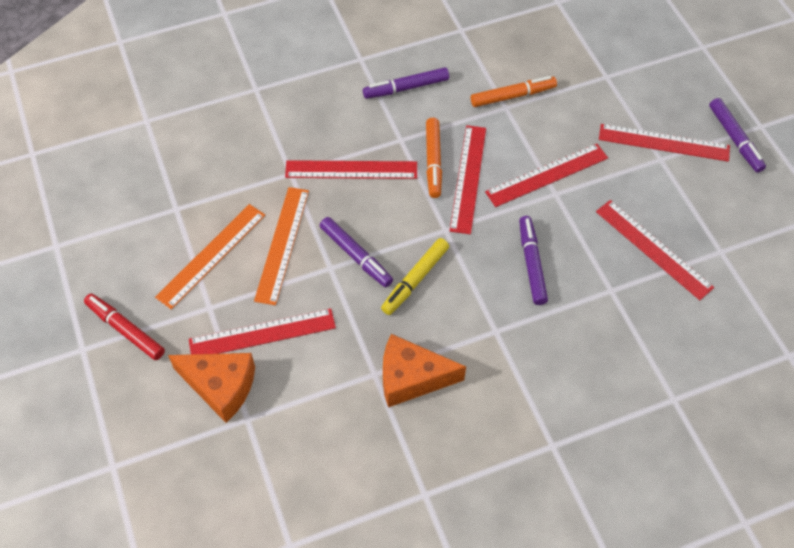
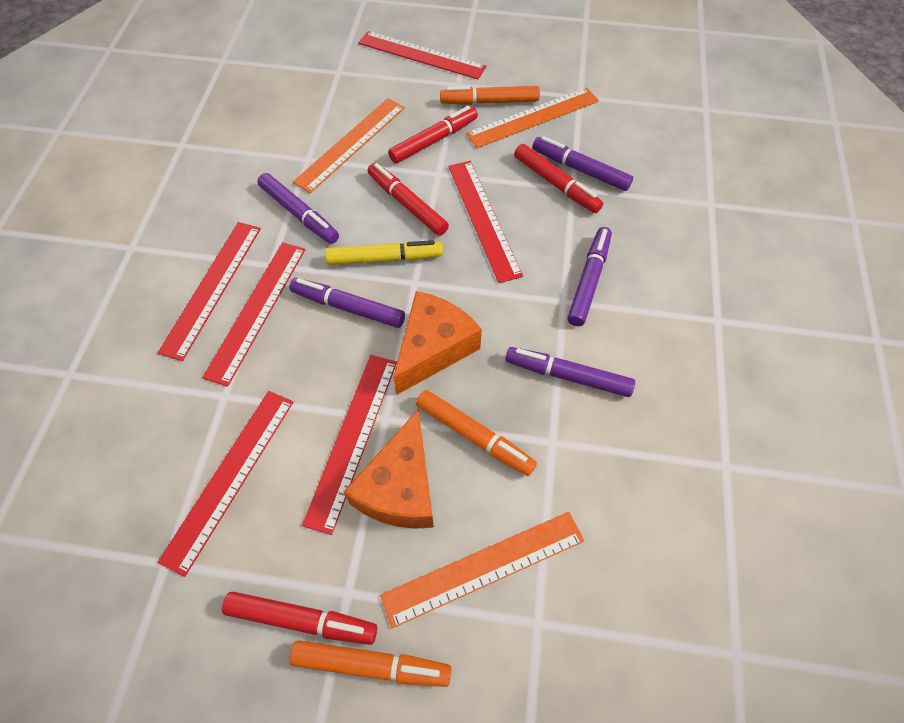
orange marker: 2 -> 3
orange ruler: 2 -> 3
purple marker: 4 -> 5
red marker: 1 -> 4

